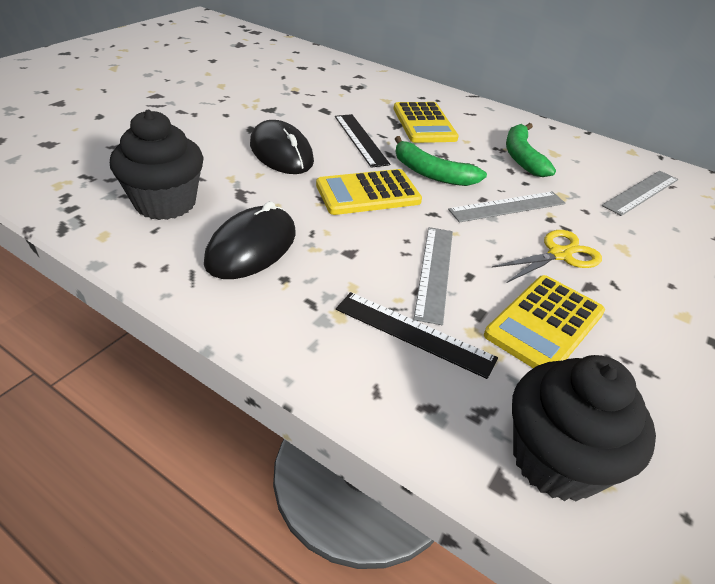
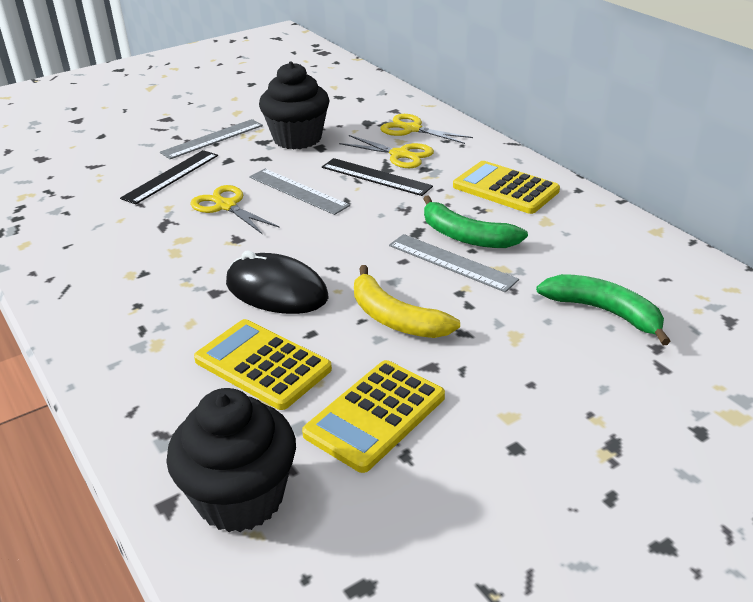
black mouse: 2 -> 1
yellow banana: 0 -> 1
yellow scissors: 1 -> 3

